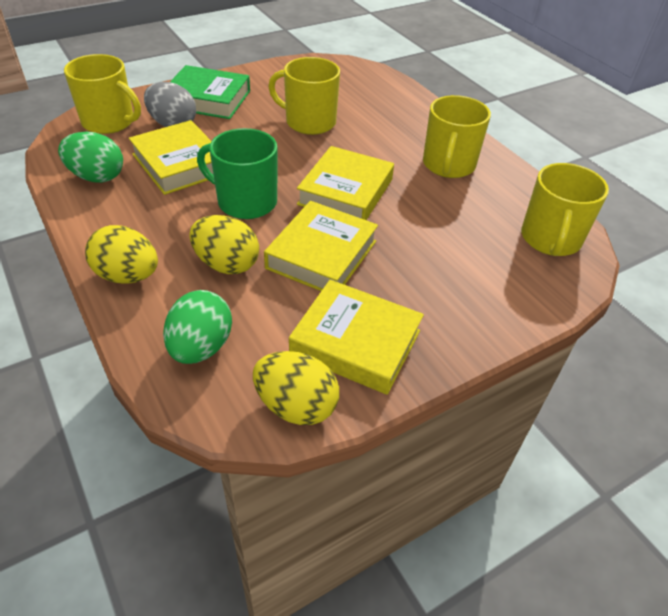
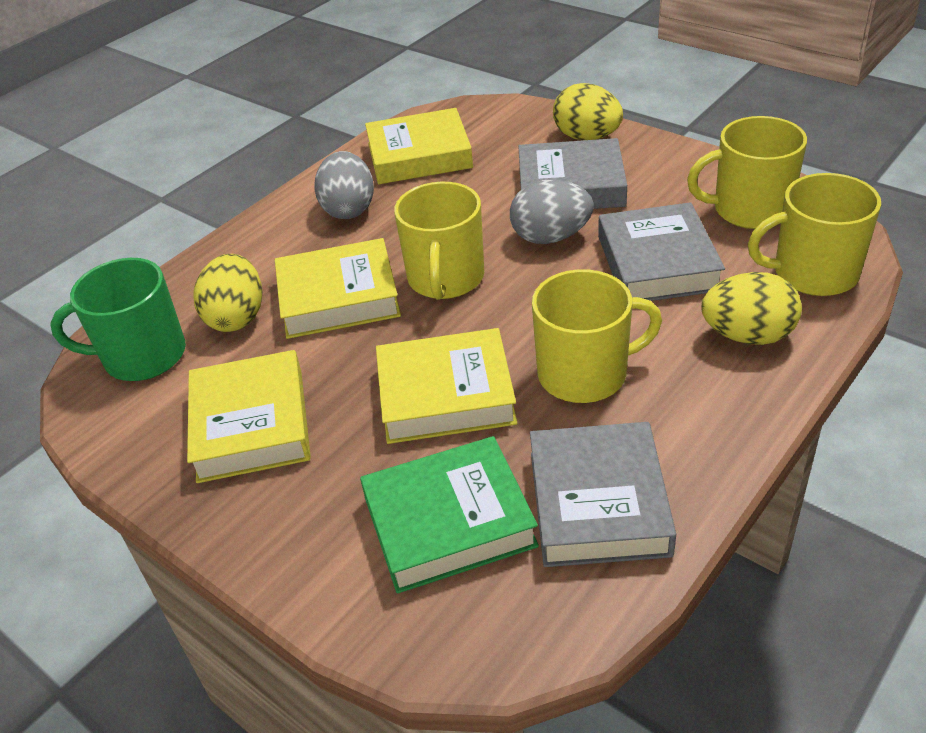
green egg: 2 -> 0
grey book: 0 -> 3
grey egg: 1 -> 2

